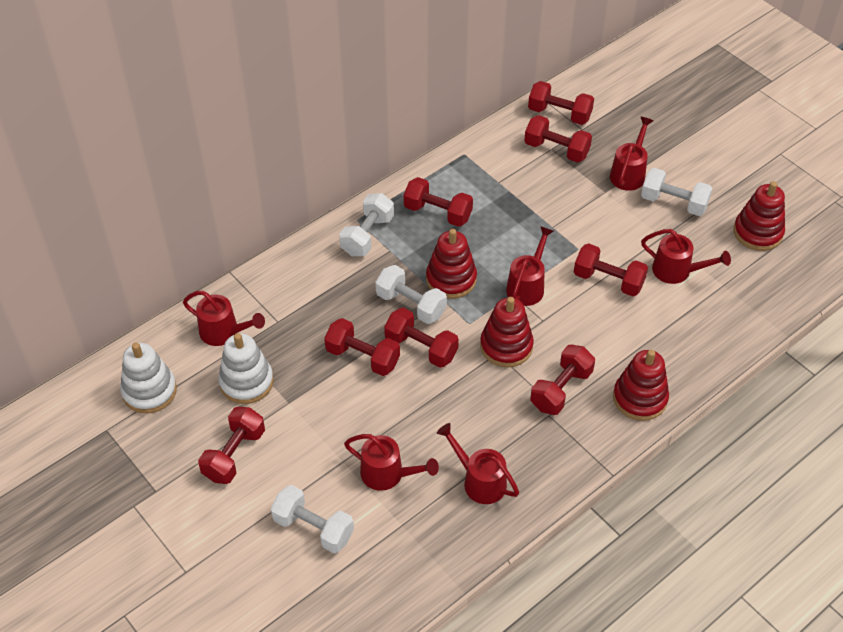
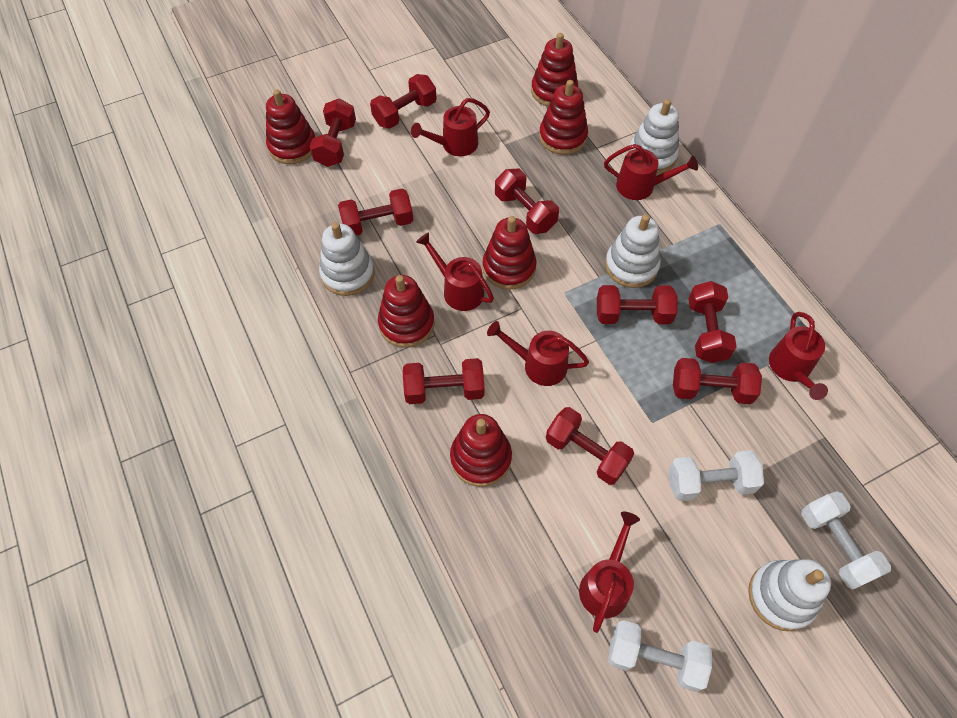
red dumbbell: 8 -> 9
red stacking toy: 4 -> 6
white dumbbell: 4 -> 3
white stacking toy: 2 -> 4

